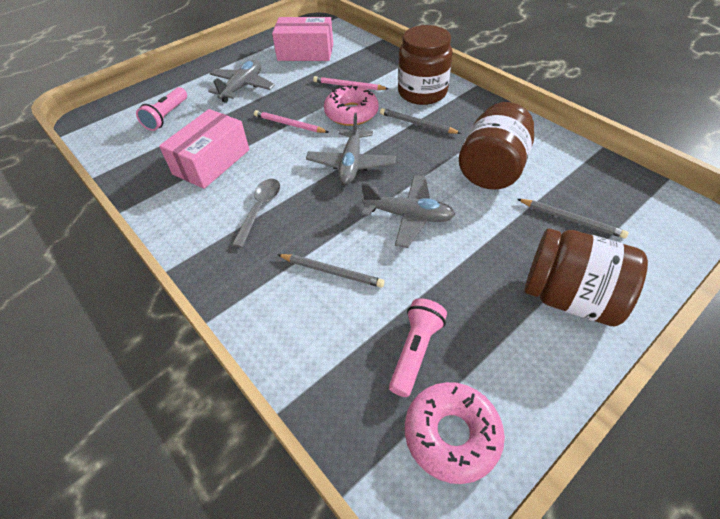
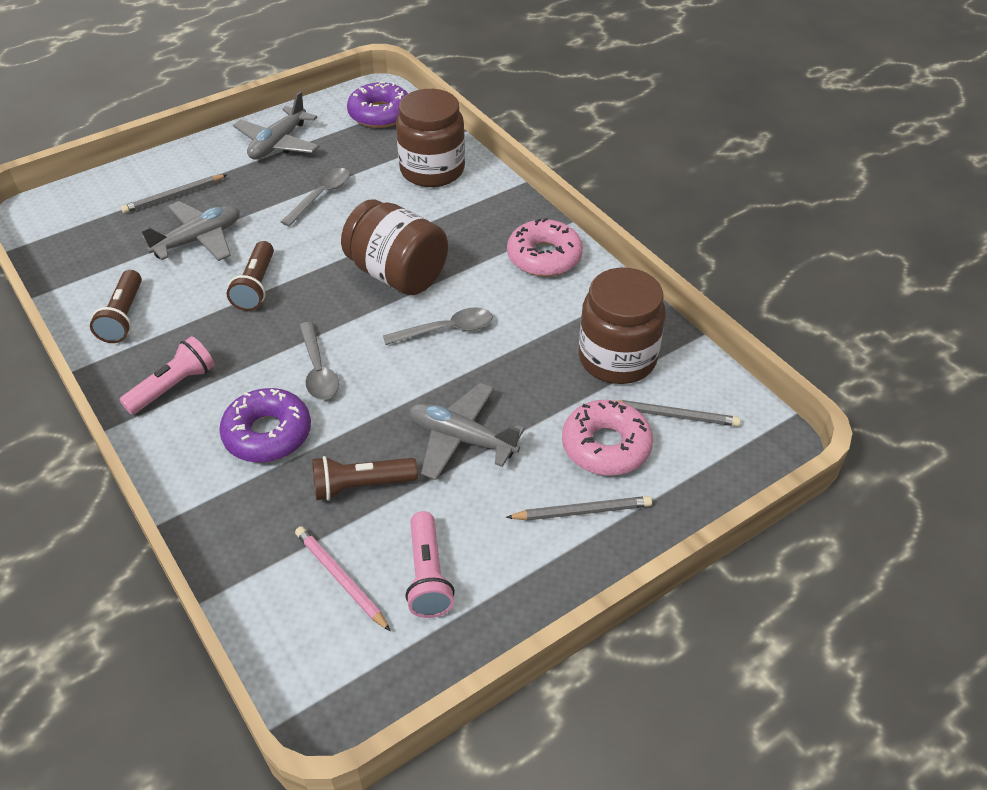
brown flashlight: 0 -> 3
grey spoon: 1 -> 3
pink box: 2 -> 0
pink pencil: 2 -> 1
purple donut: 0 -> 2

